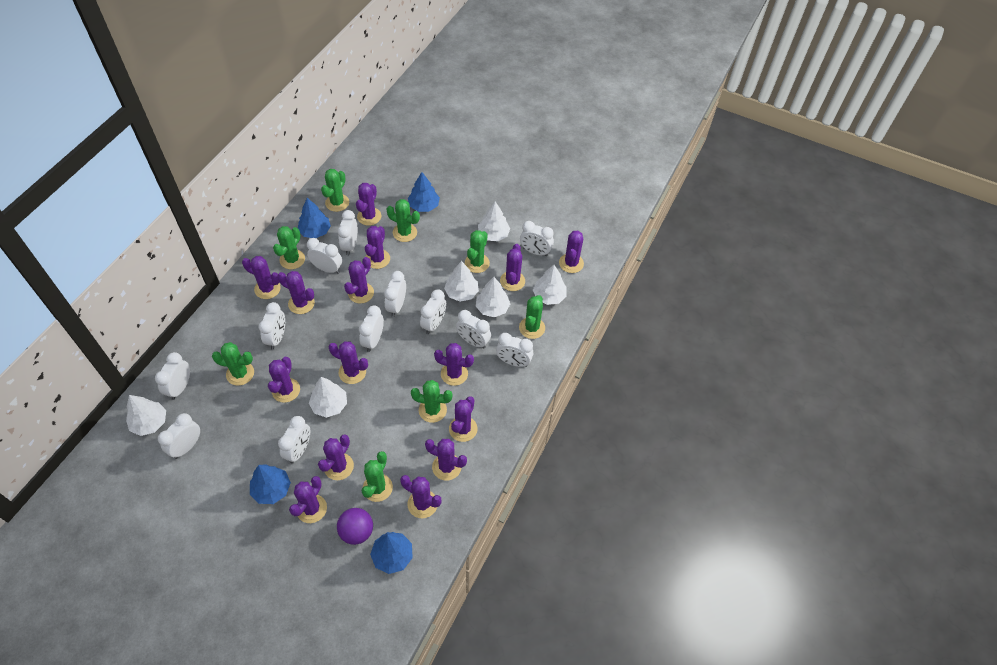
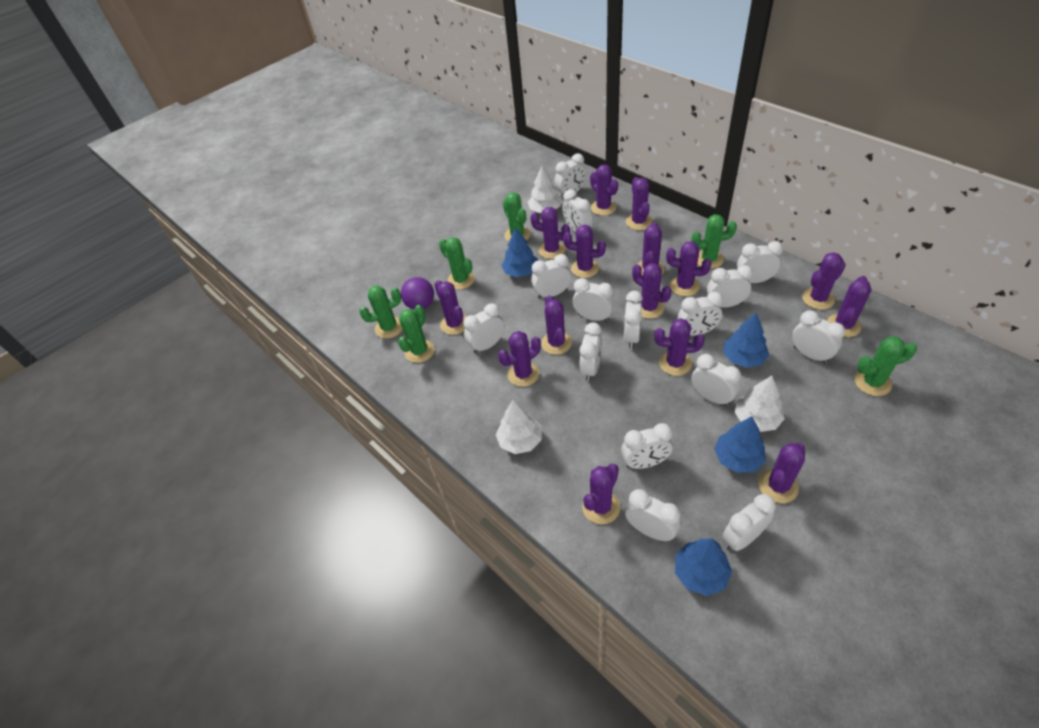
green cactus: 8 -> 6
white clock: 12 -> 15
white tree: 6 -> 3

